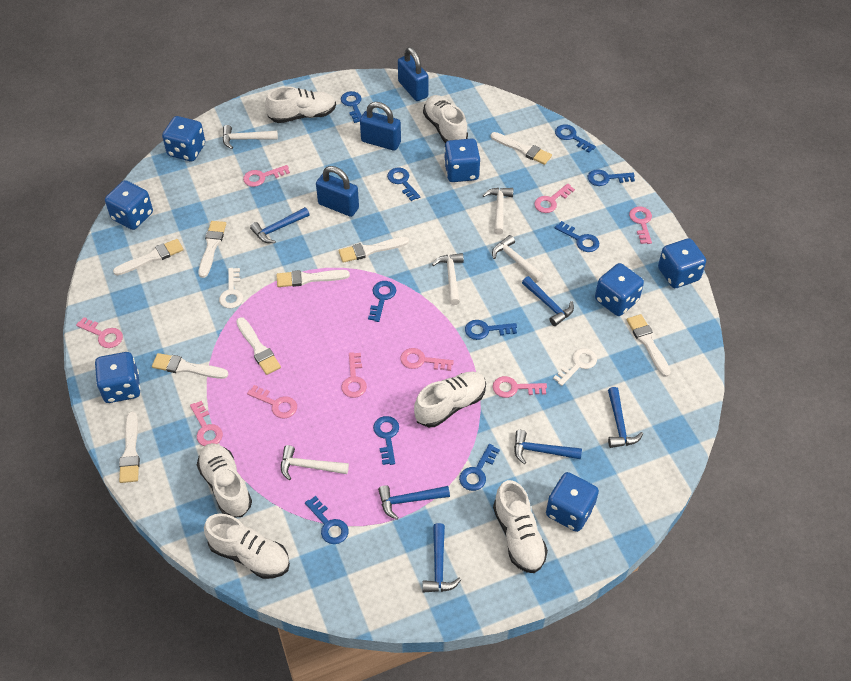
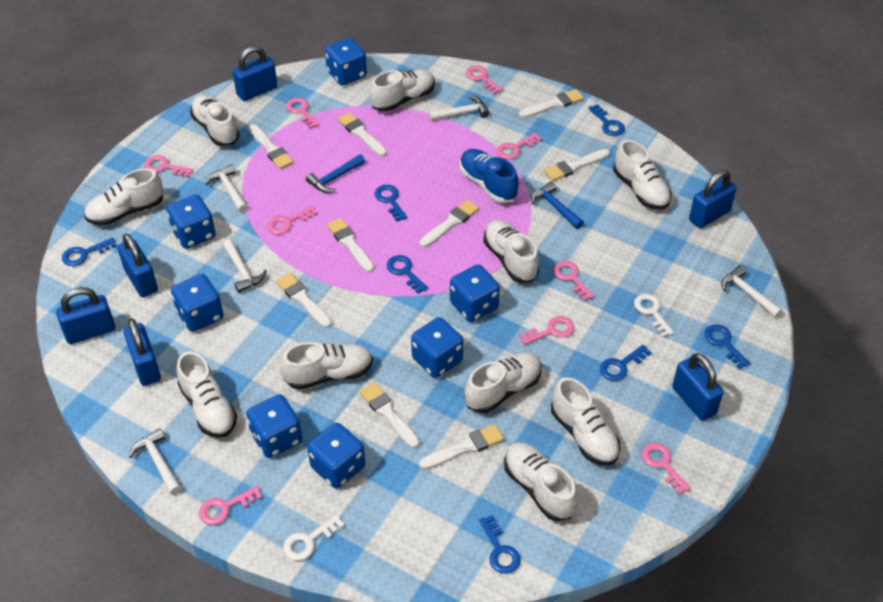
blue hammer: 6 -> 2
blue key: 10 -> 7
blue padlock: 3 -> 6
blue shoe: 0 -> 1
white shoe: 6 -> 10

